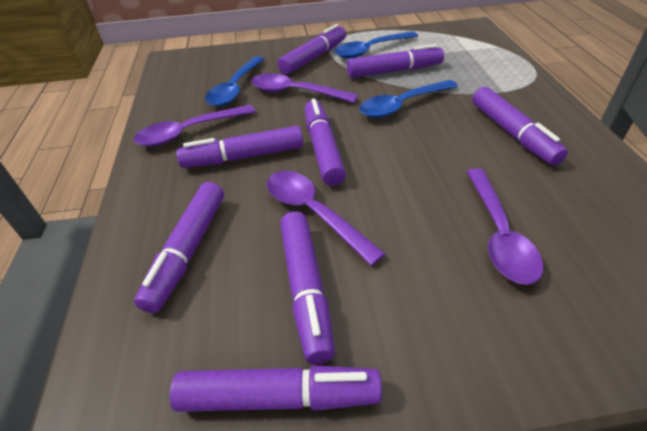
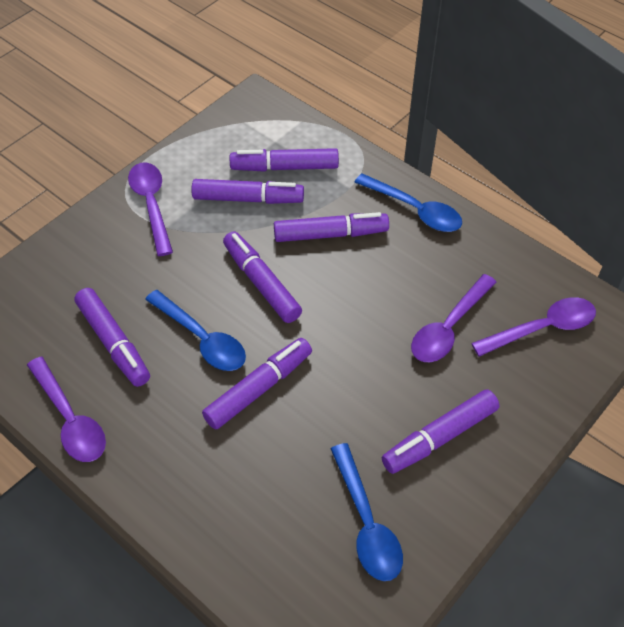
purple marker: 8 -> 7

